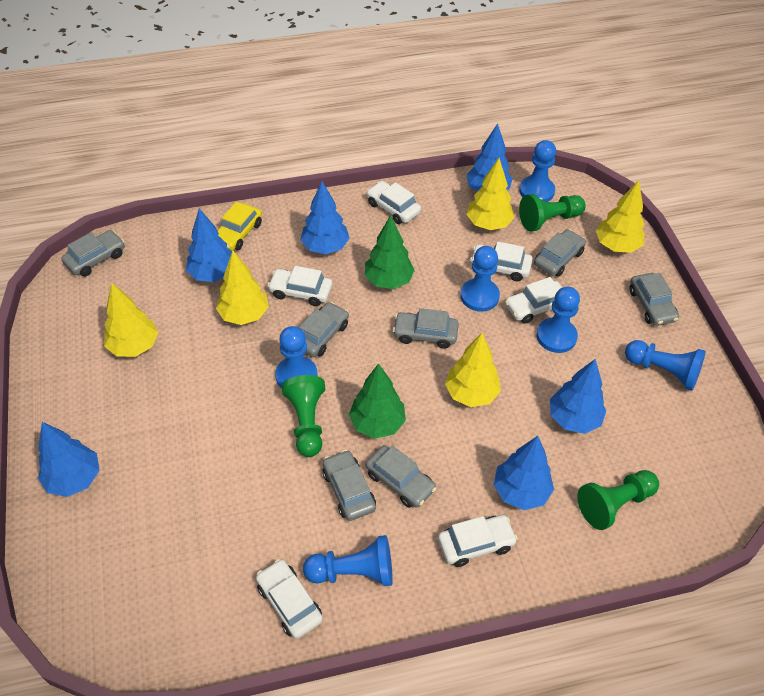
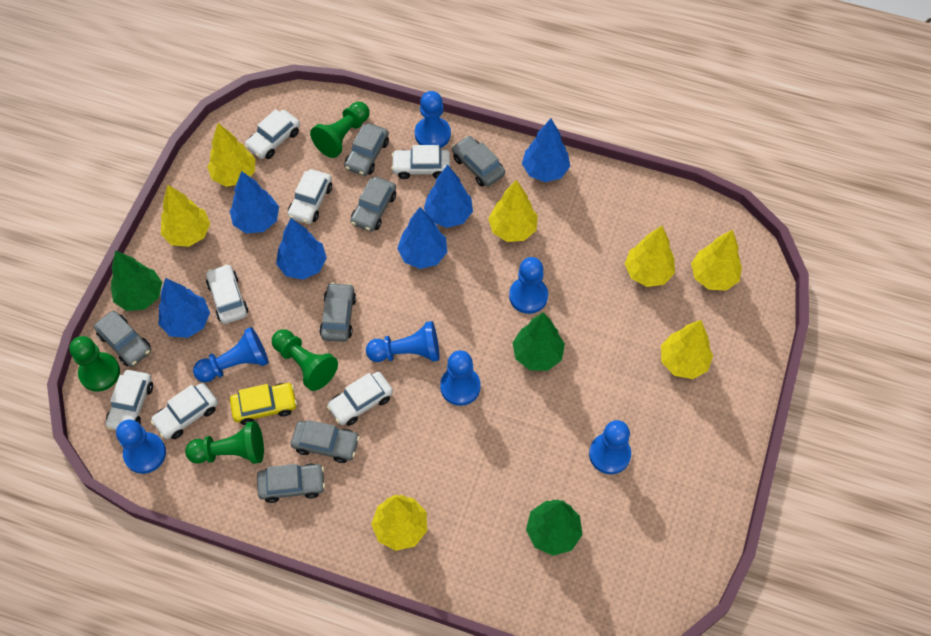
blue pawn: 6 -> 7
green pawn: 3 -> 4
green tree: 2 -> 3
white car: 6 -> 7
yellow tree: 5 -> 7

